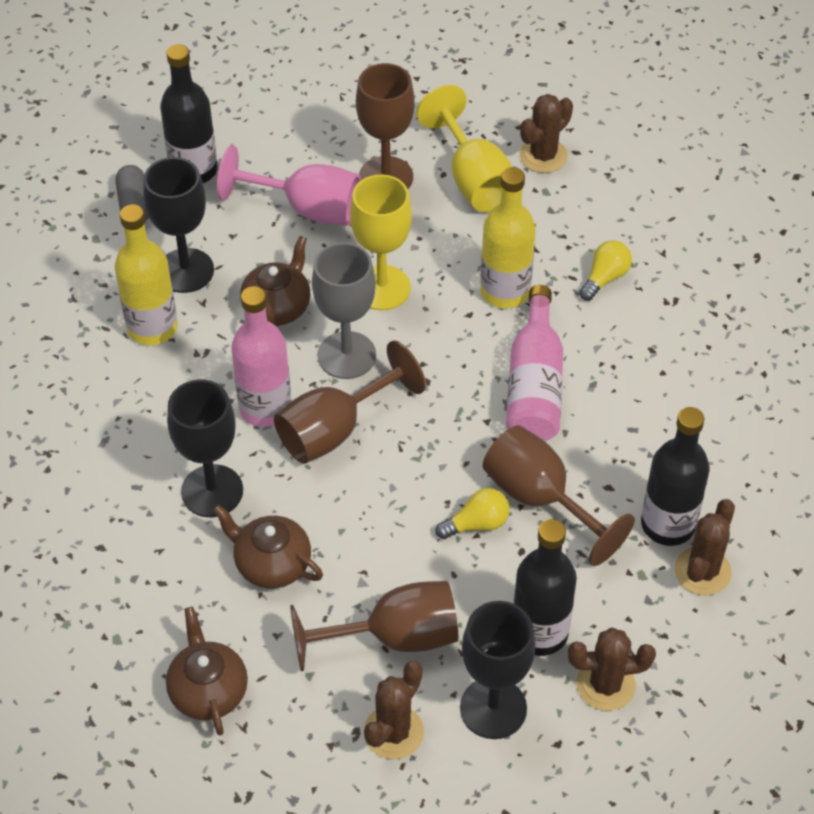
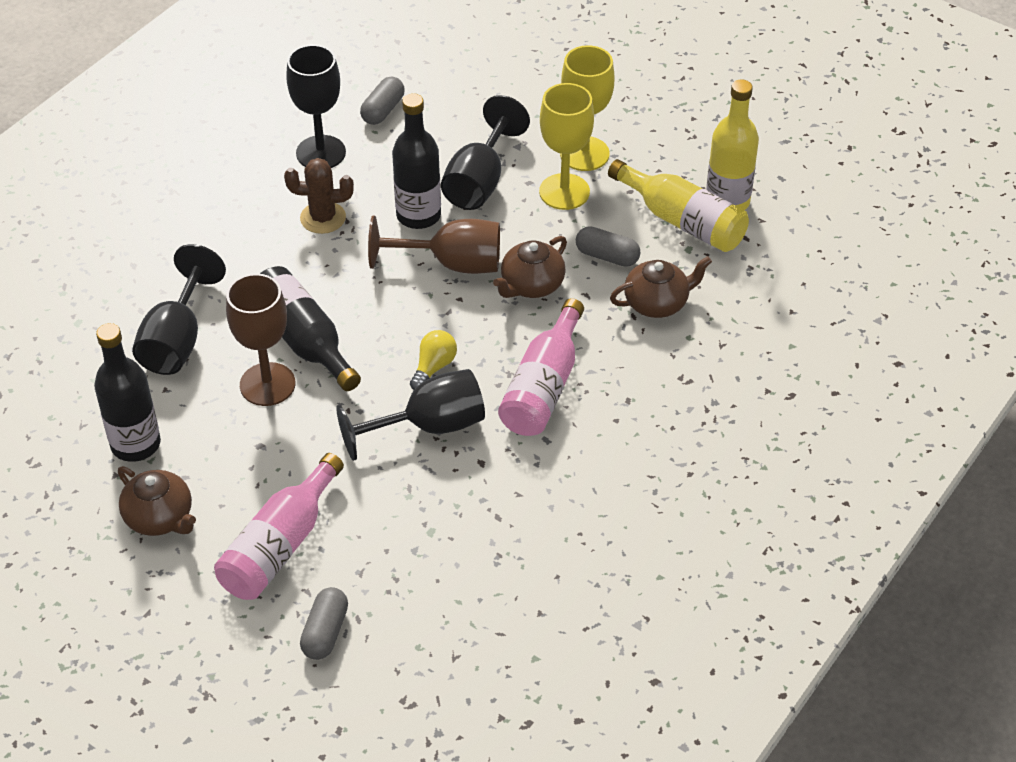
black goblet: 3 -> 4
brown cactus: 4 -> 1
brown goblet: 4 -> 2
grey capsule: 1 -> 3
grey goblet: 1 -> 0
pink goblet: 1 -> 0
yellow light bulb: 2 -> 1

